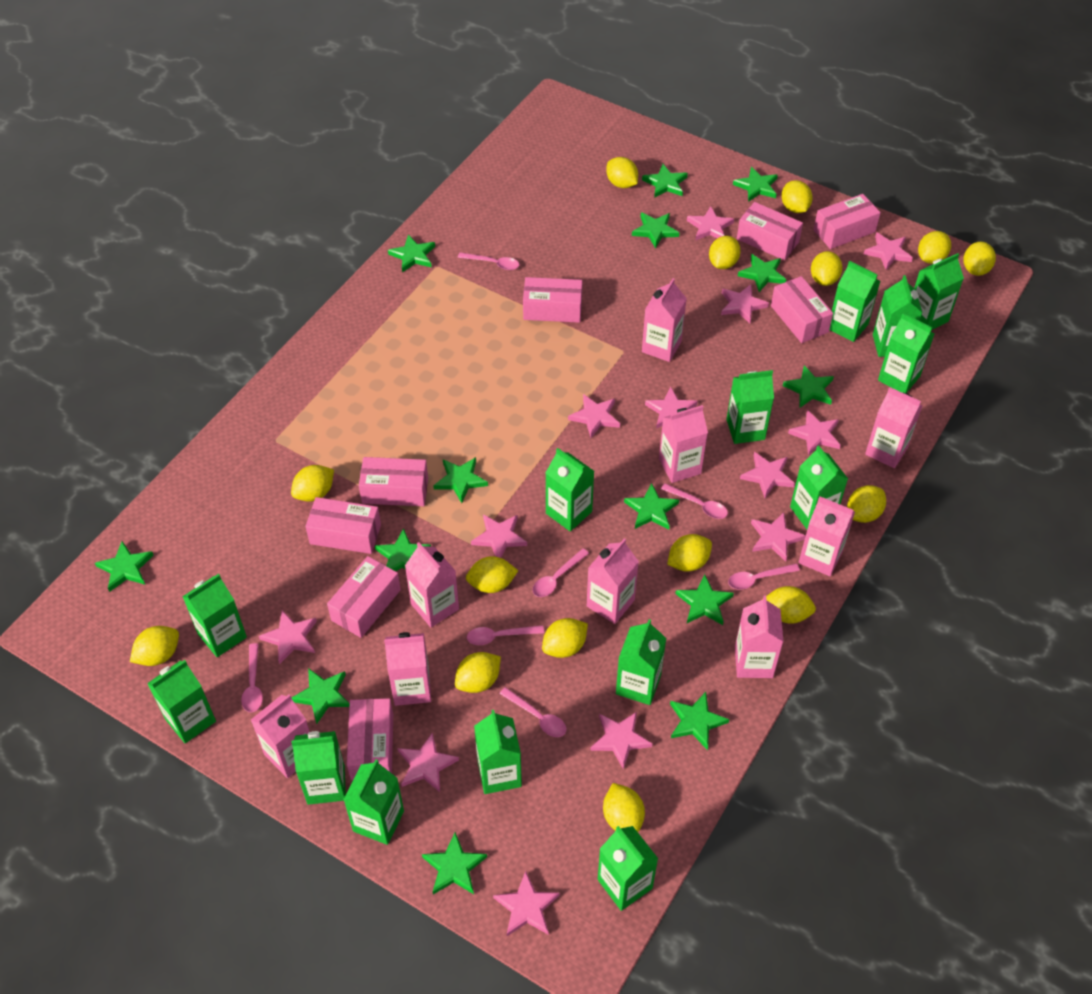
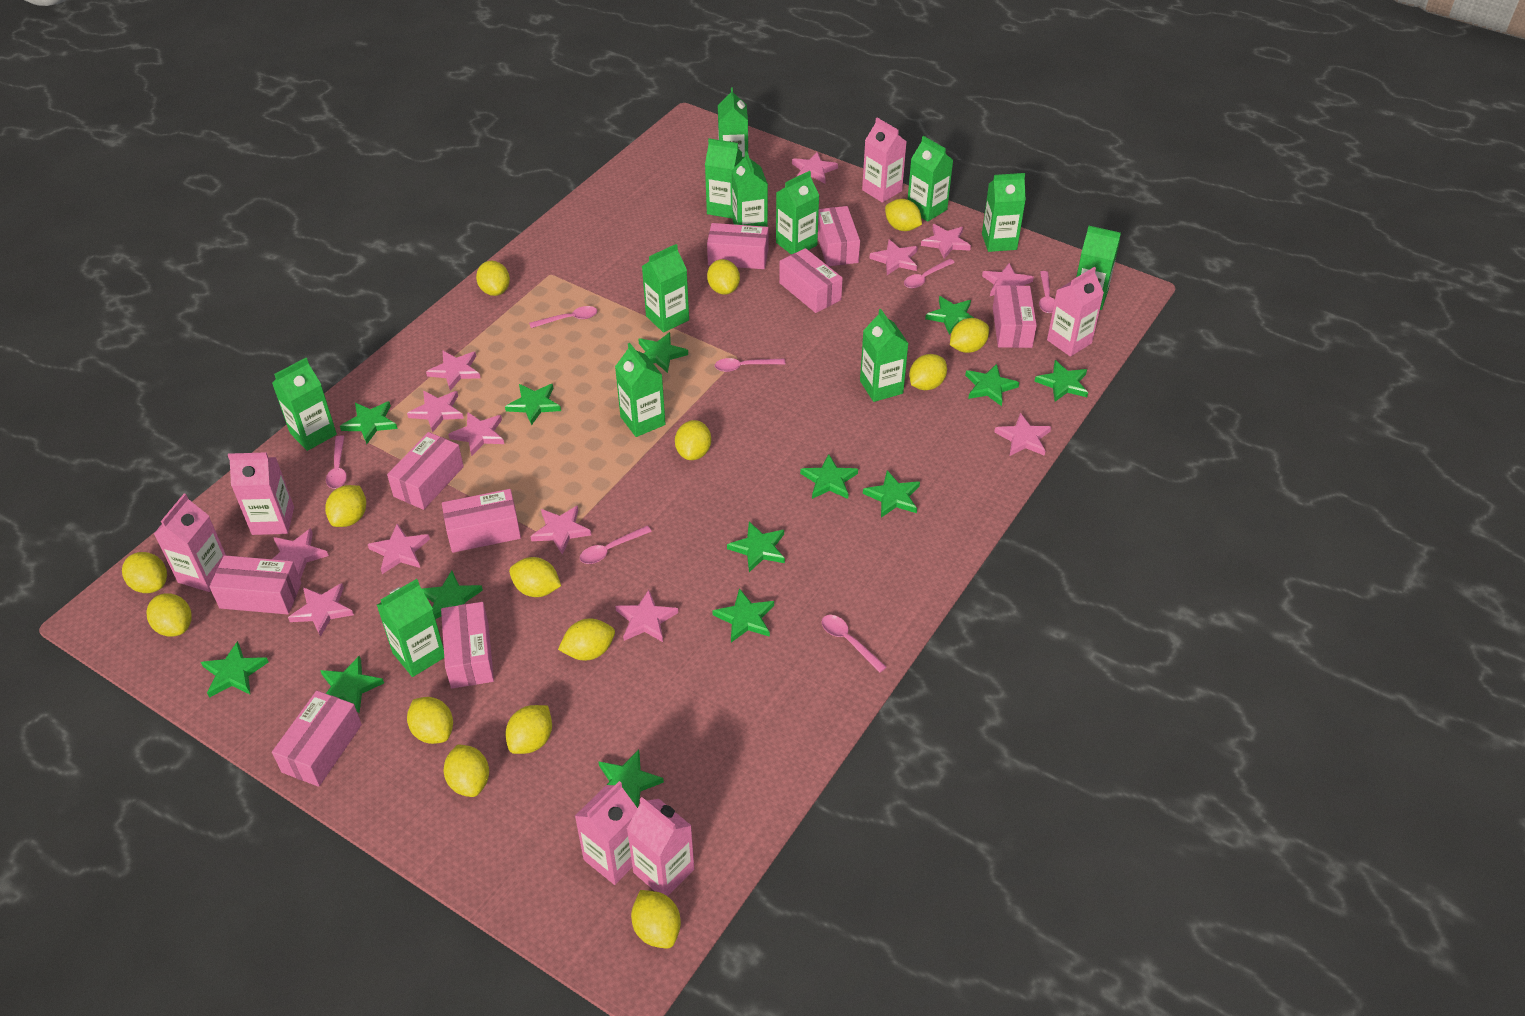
green carton: 14 -> 12
pink box: 8 -> 9
pink carton: 9 -> 6

